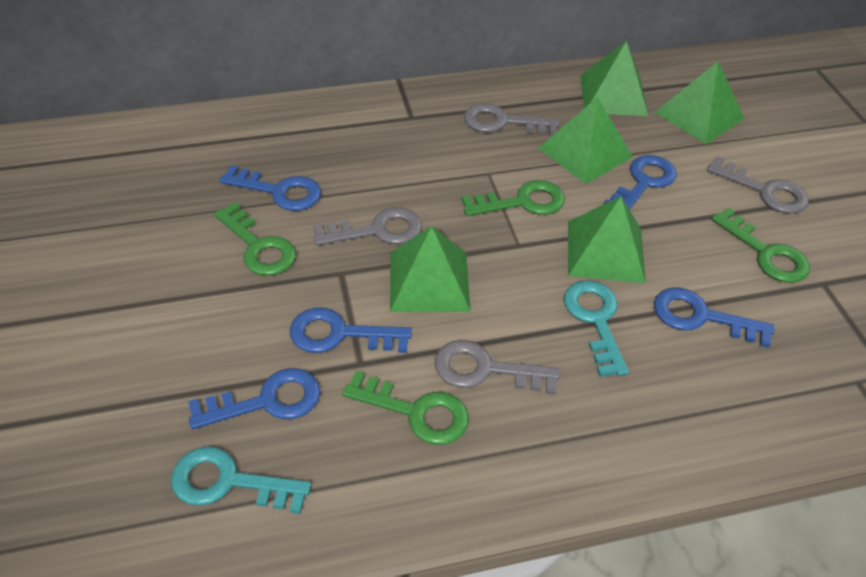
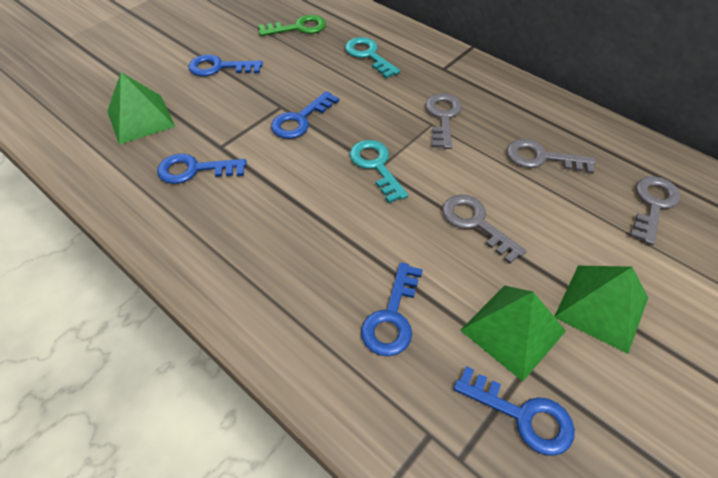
green key: 4 -> 1
green pyramid: 5 -> 3

